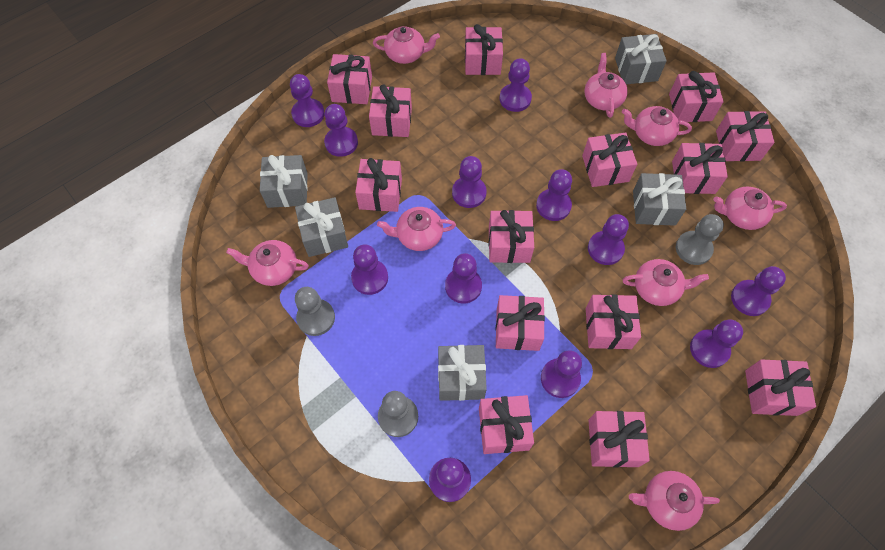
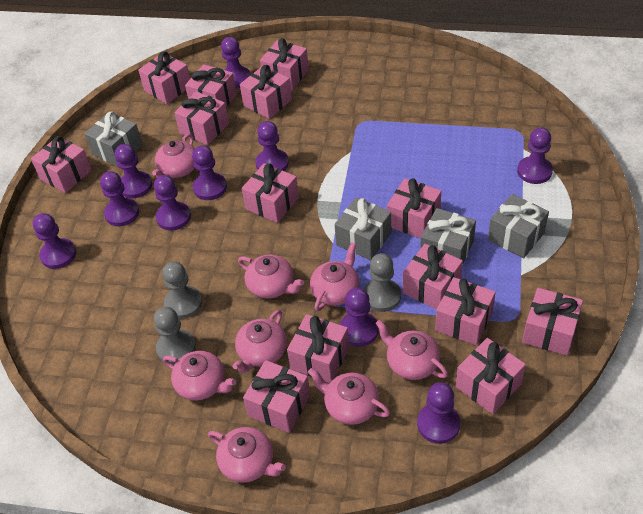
grey gift: 5 -> 4
purple pawn: 12 -> 10

